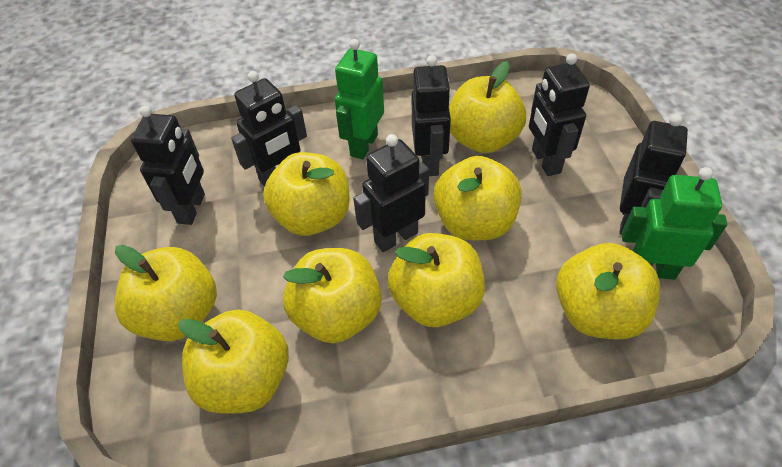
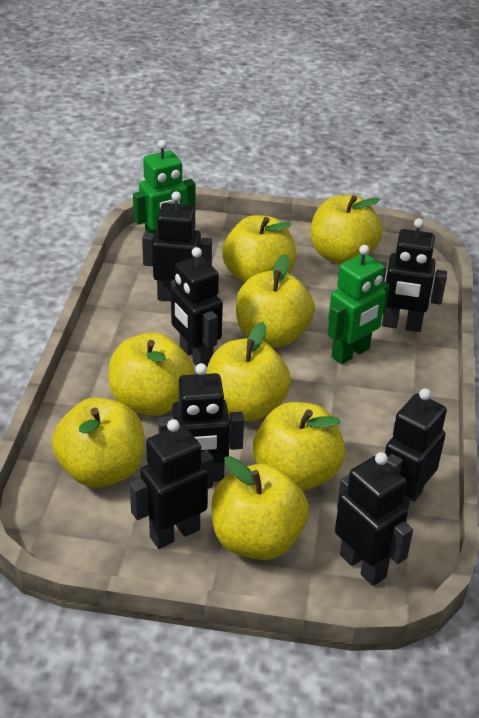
black robot: 6 -> 7

